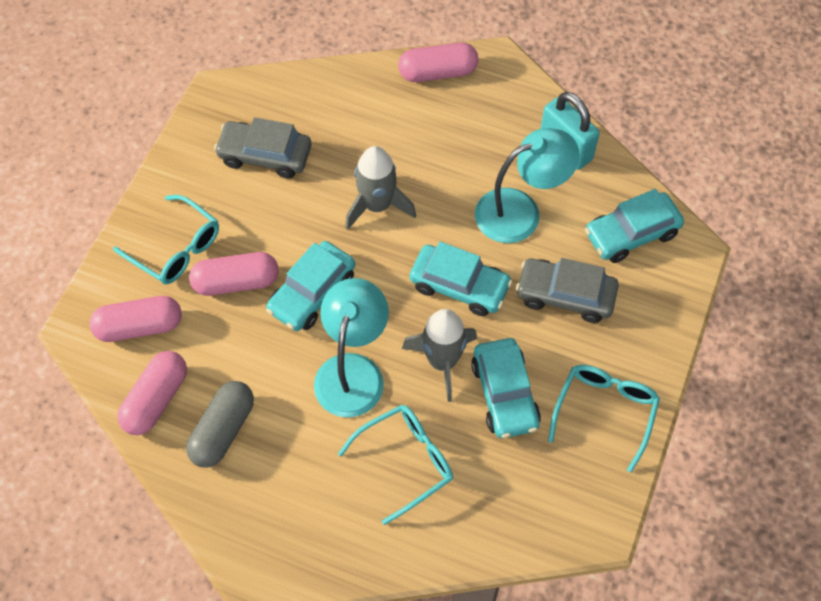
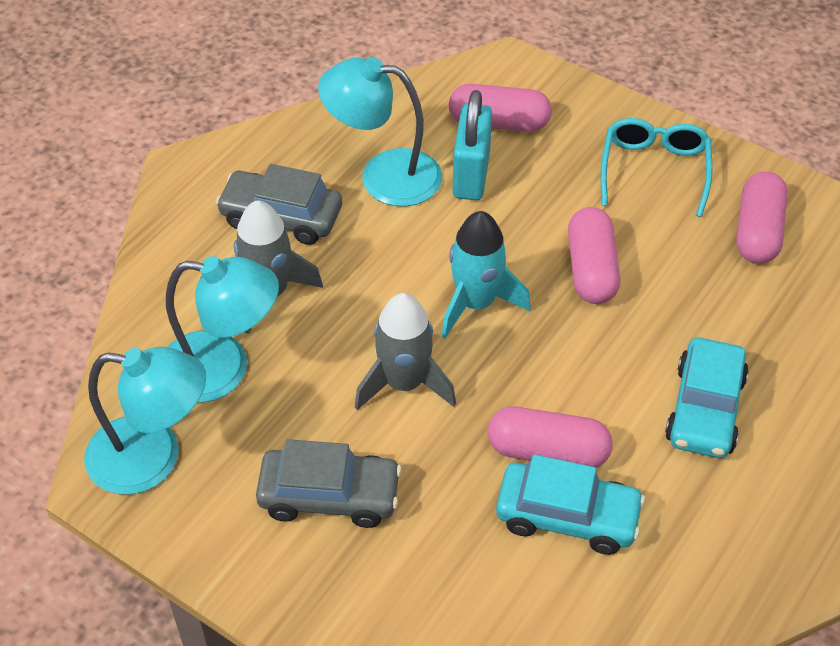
grey capsule: 1 -> 0
turquoise car: 4 -> 2
turquoise glasses: 3 -> 1
turquoise lamp: 2 -> 3
turquoise rocket: 0 -> 1

